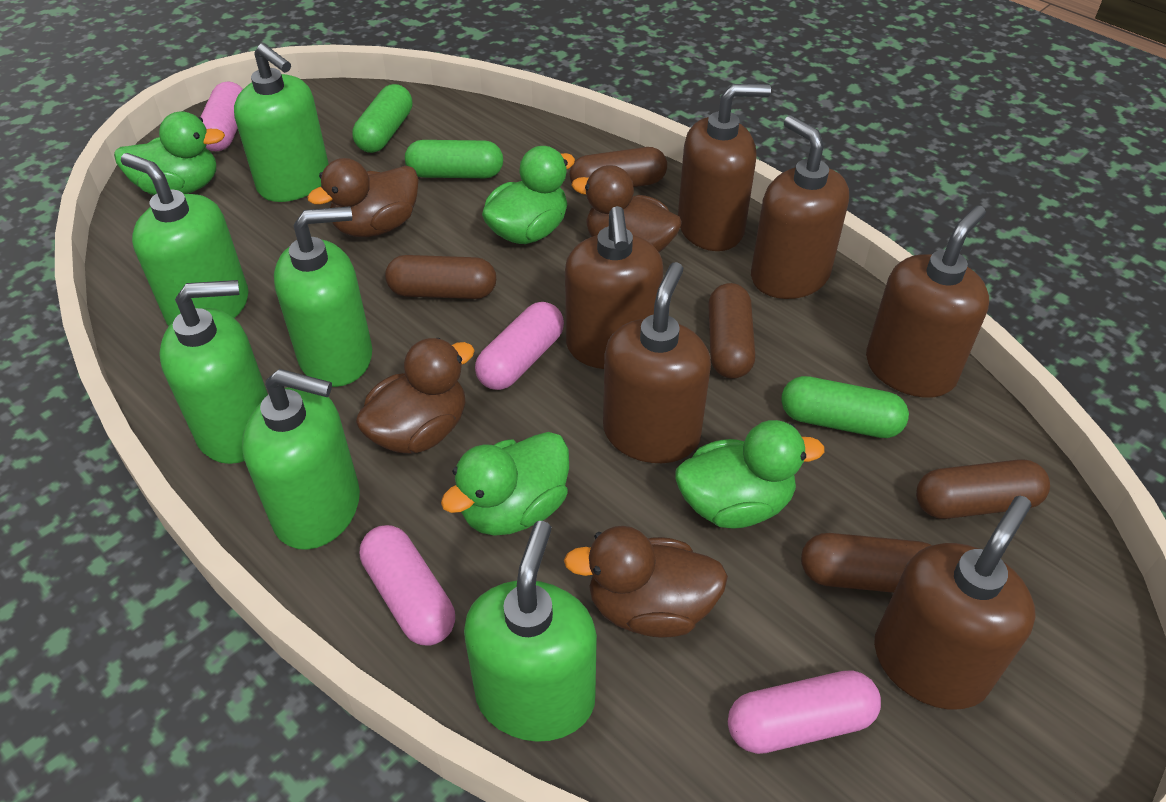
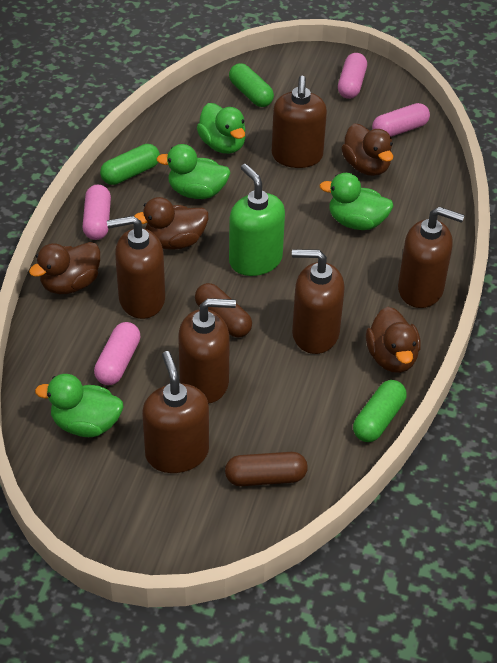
brown capsule: 5 -> 2
green soap dispenser: 6 -> 1

